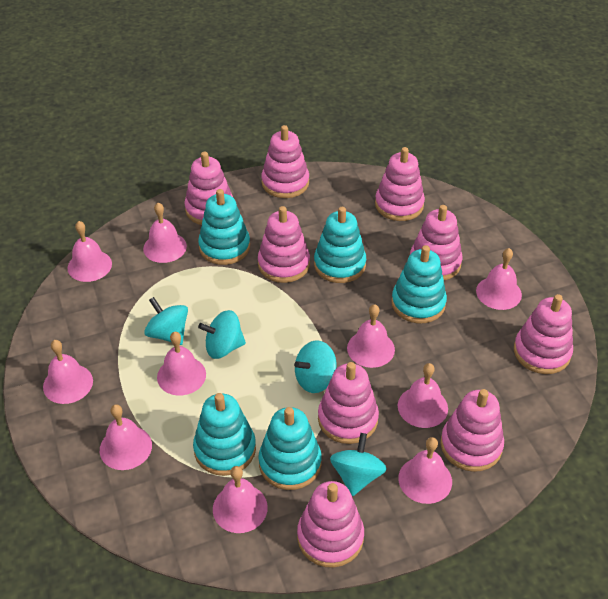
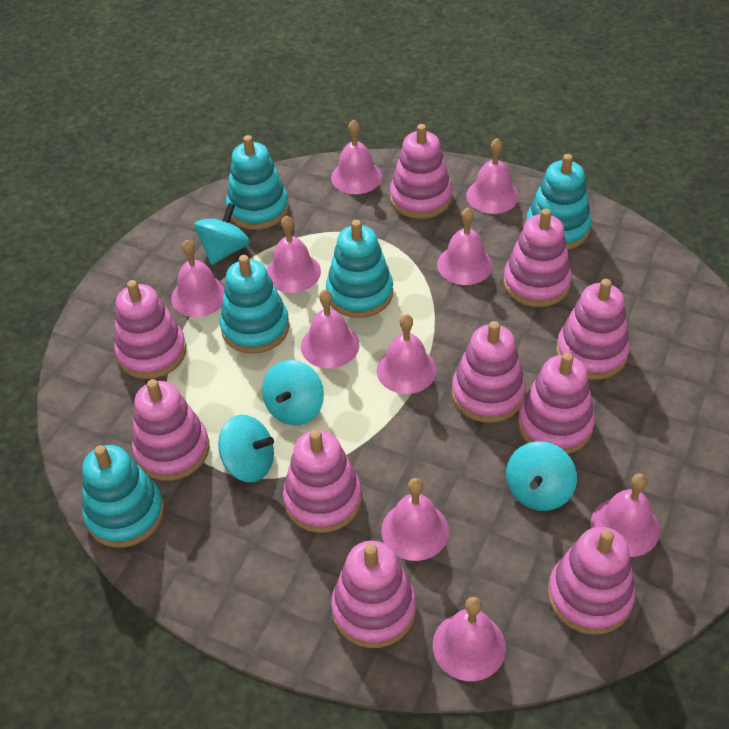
pink stacking toy: 9 -> 10

